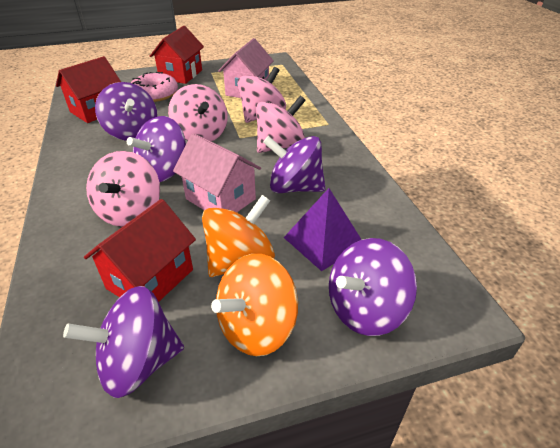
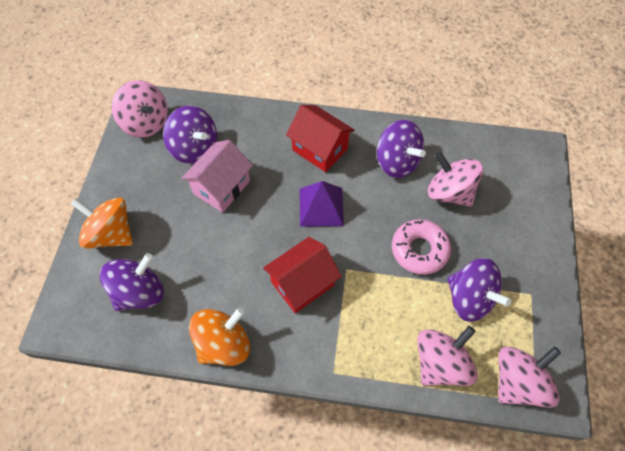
pink house: 2 -> 1
purple spinning top: 5 -> 4
red house: 3 -> 2

